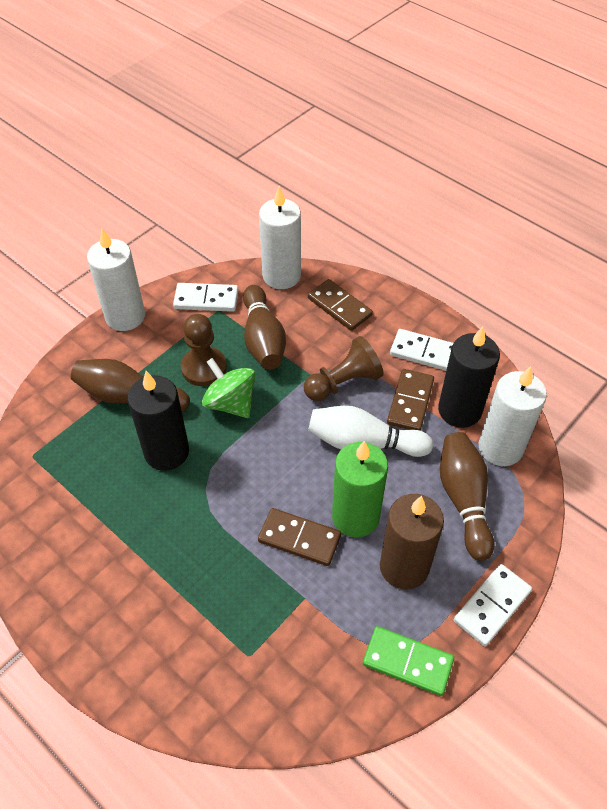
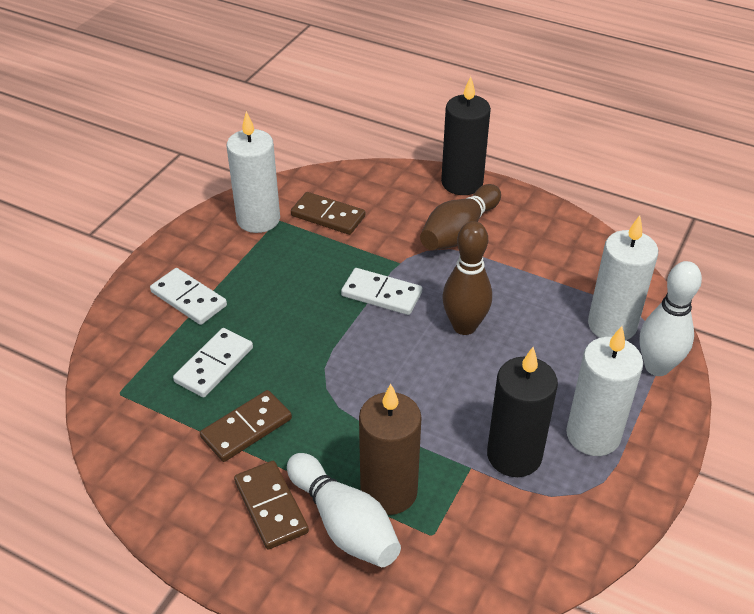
brown bowling pin: 3 -> 2
brown pawn: 2 -> 0
green candle: 1 -> 0
green domino: 1 -> 0
green spinning top: 1 -> 0
white bowling pin: 1 -> 2

